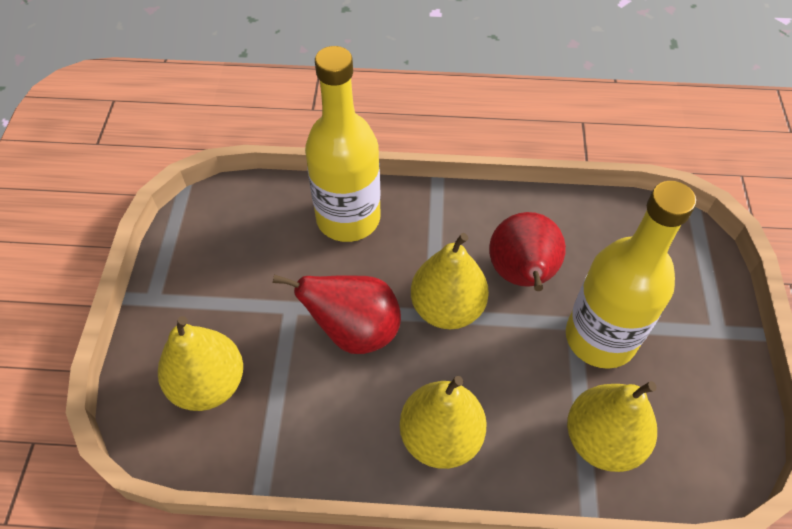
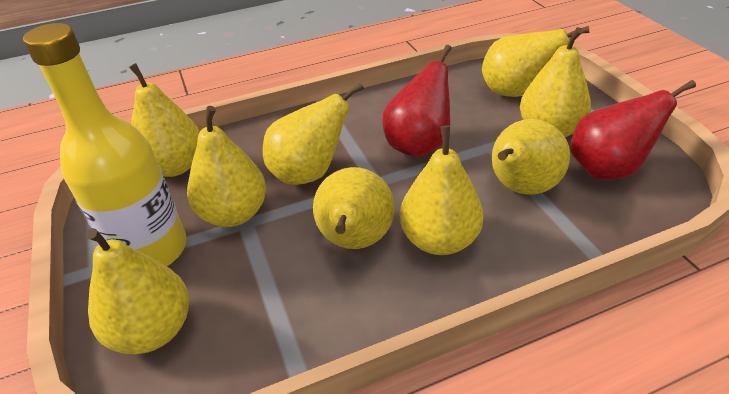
yellow bottle: 2 -> 1
yellow pear: 4 -> 9

